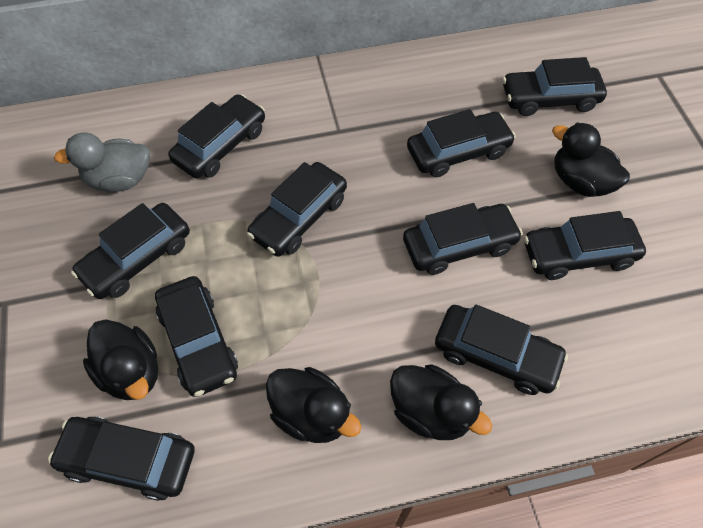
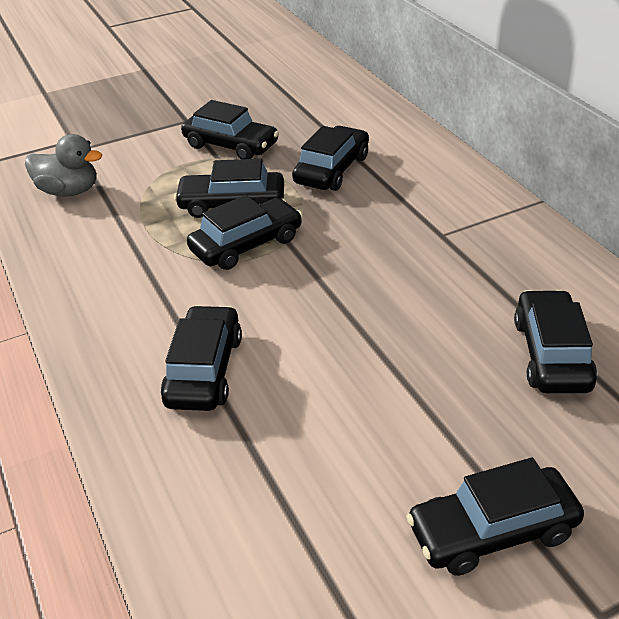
black car: 10 -> 7
black duck: 4 -> 0

